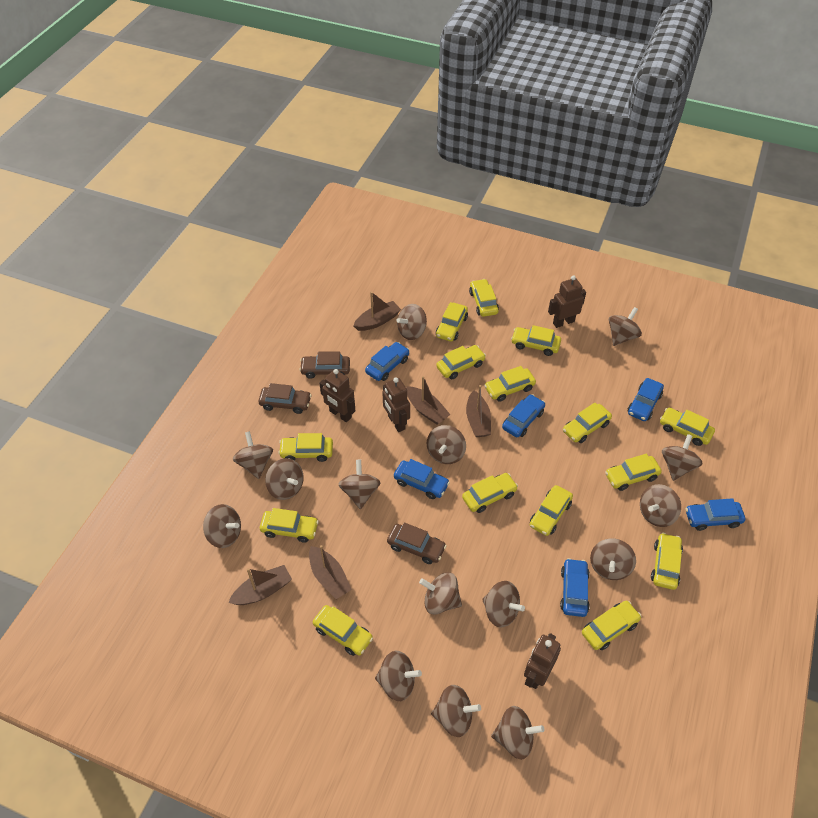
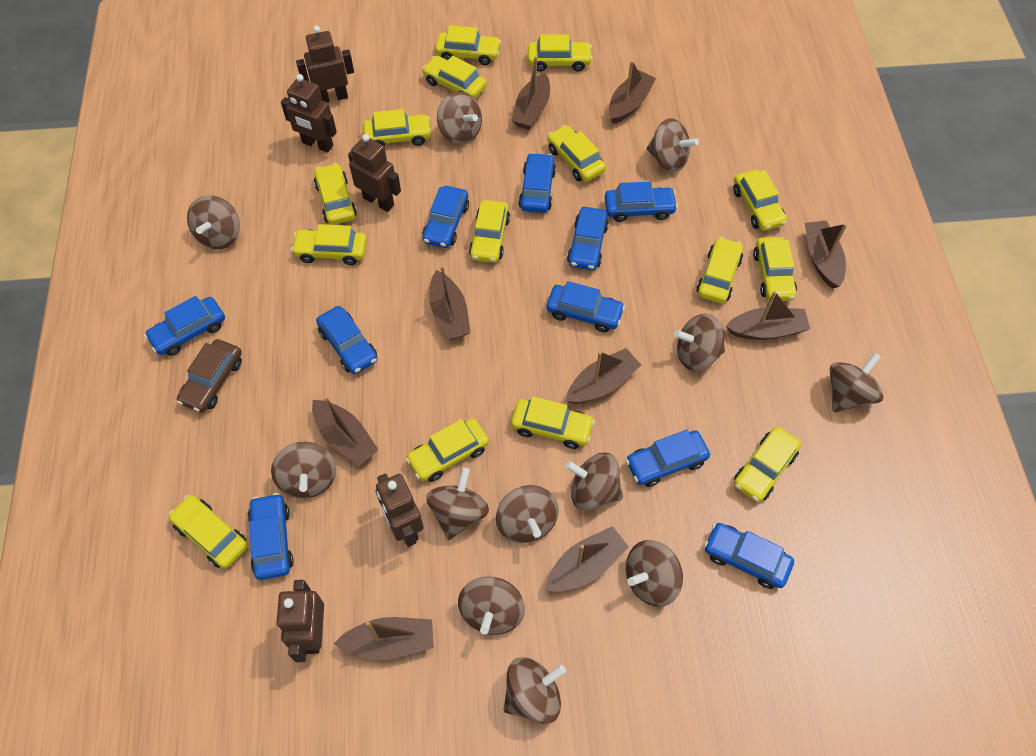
blue car: 6 -> 10
brown boat: 5 -> 9
brown car: 3 -> 1
brown robot: 4 -> 5
brown spinning top: 15 -> 12

